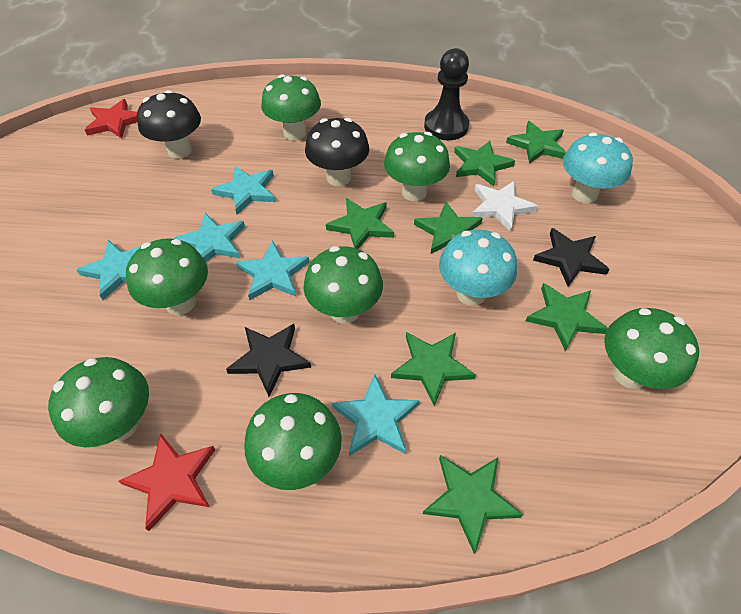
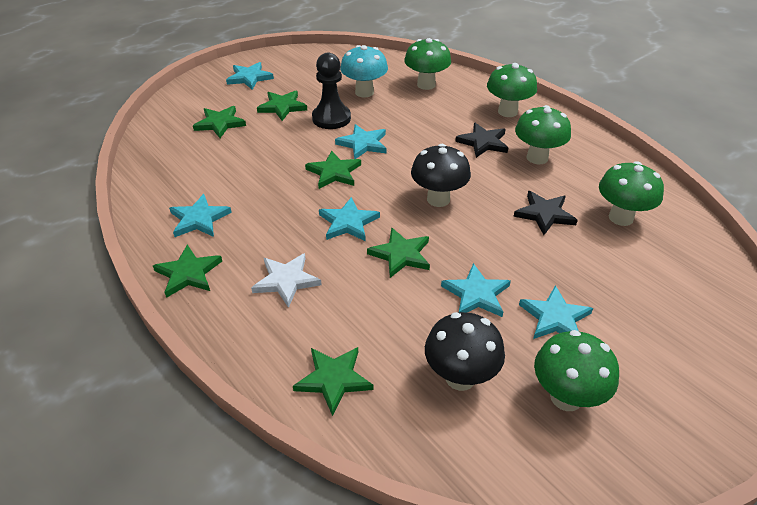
green mushroom: 7 -> 5
green star: 7 -> 6
red star: 2 -> 0
turquoise mushroom: 2 -> 1
turquoise star: 5 -> 6

